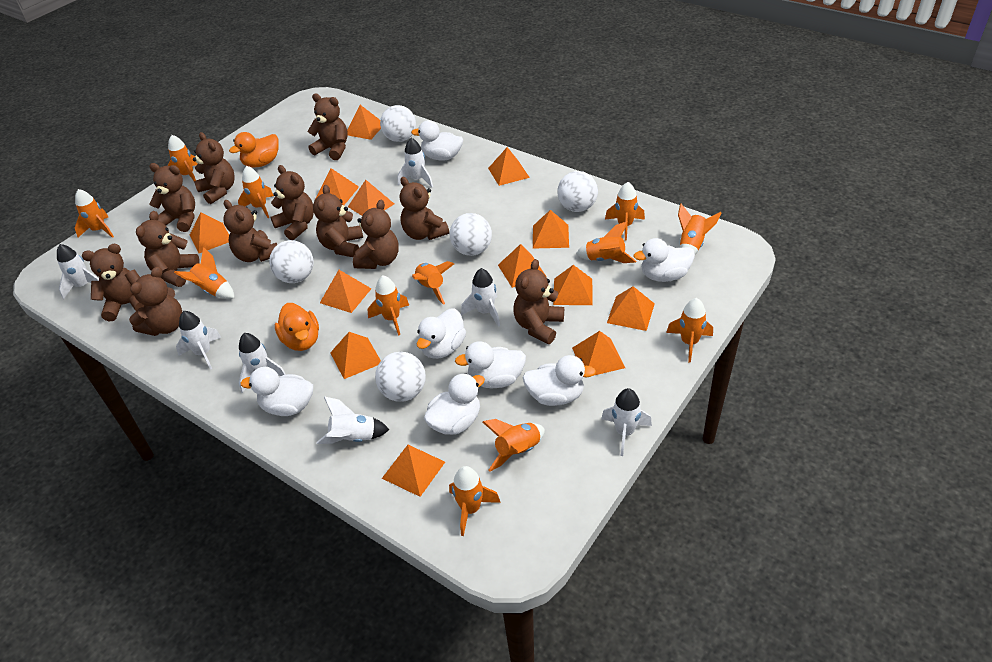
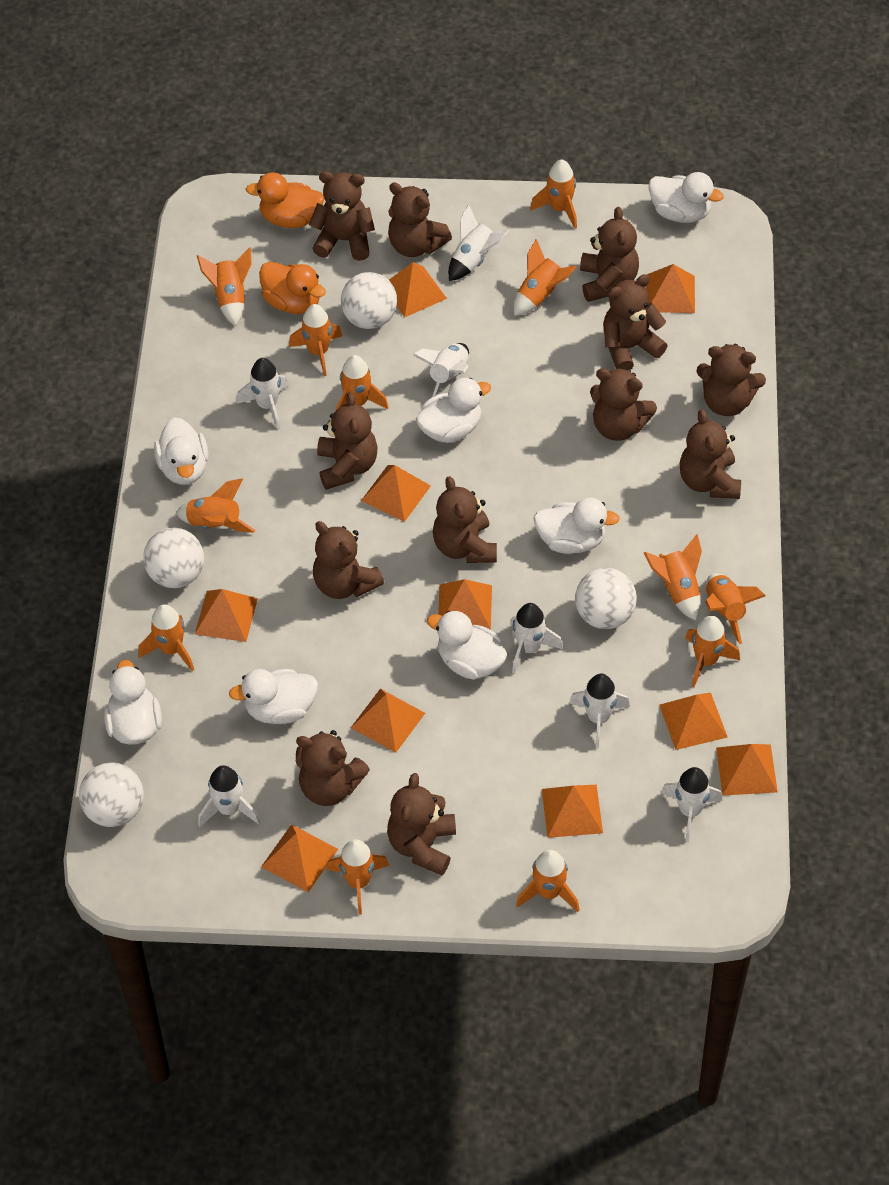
orange pyramid: 13 -> 10
white ball: 5 -> 4

